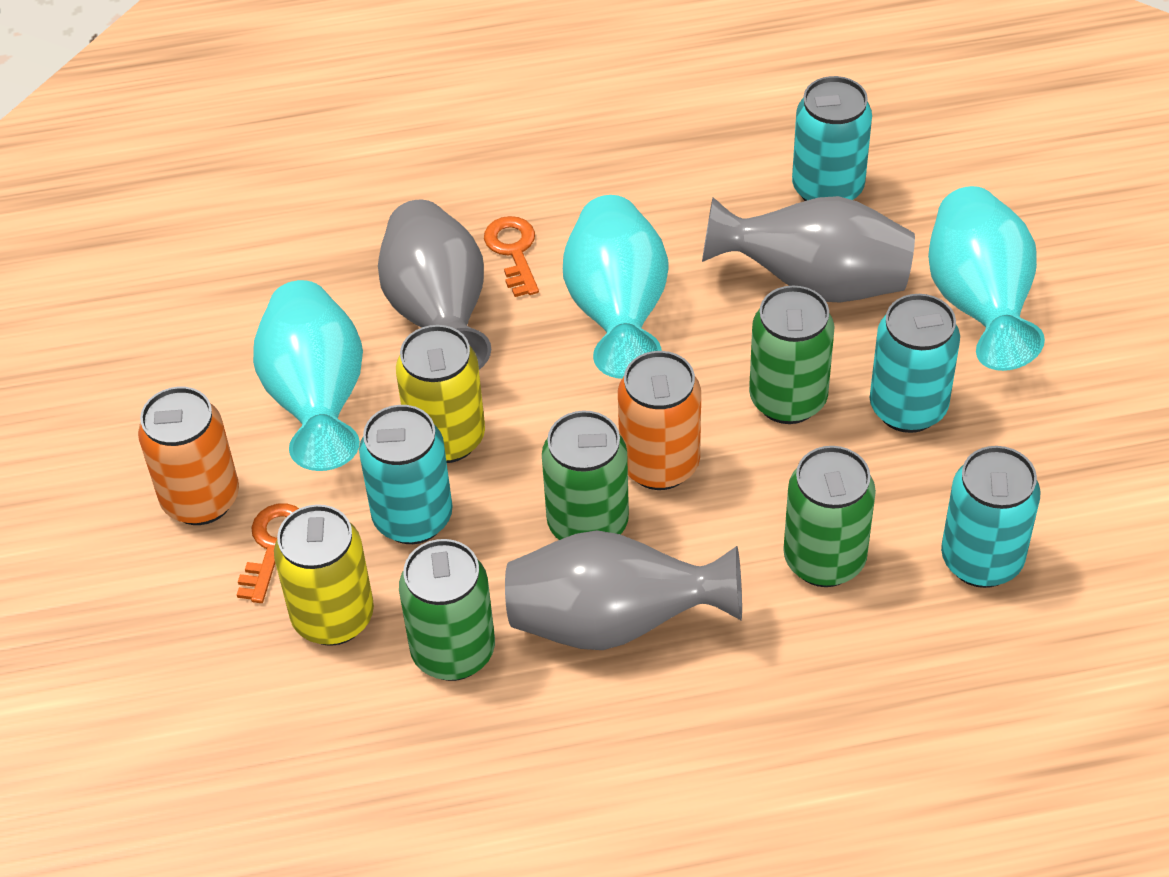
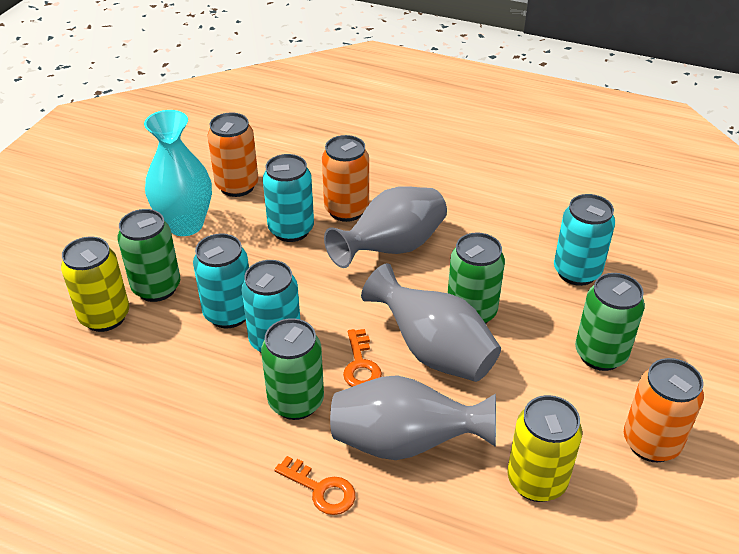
orange can: 2 -> 3
turquoise vase: 3 -> 1

